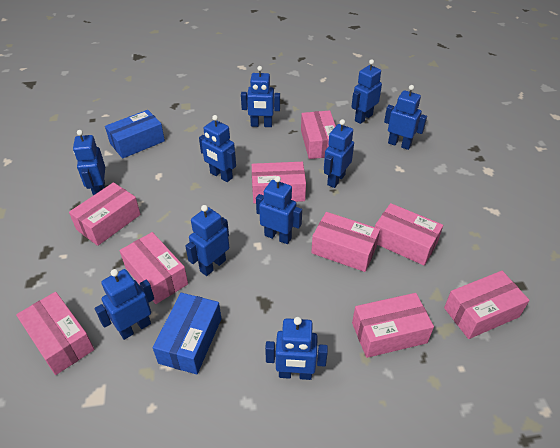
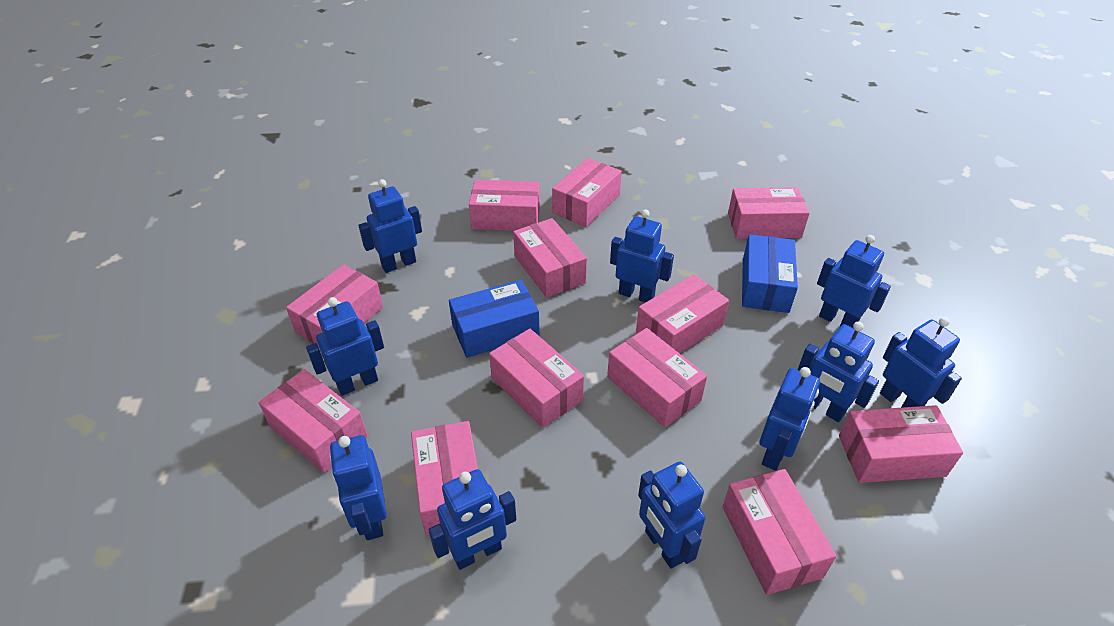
pink box: 9 -> 12

